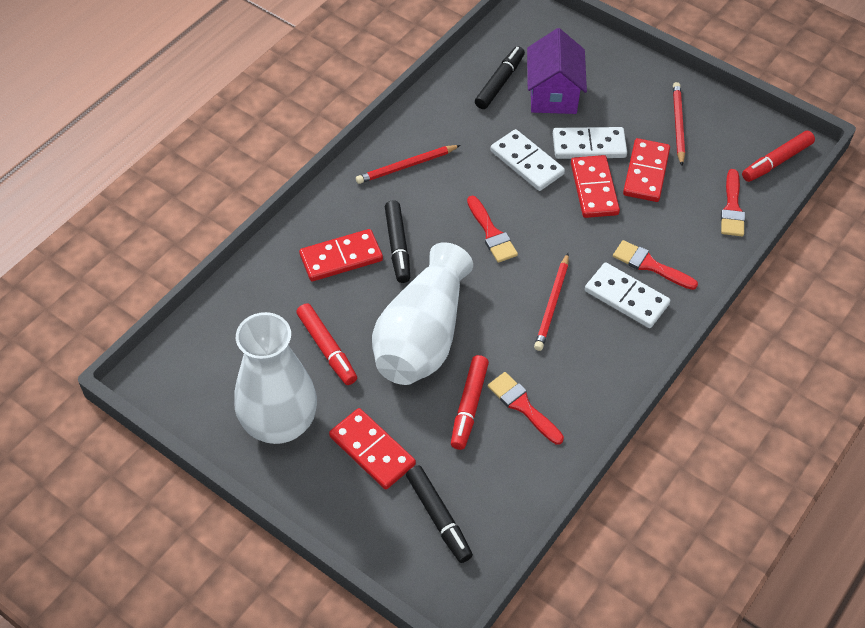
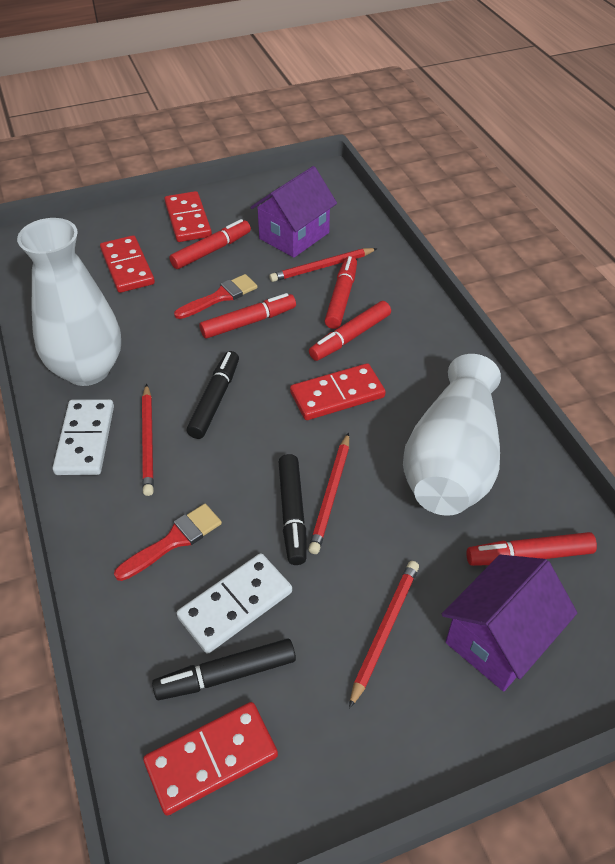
purple house: 1 -> 2
red brush: 4 -> 2
red marker: 3 -> 5
red pencil: 3 -> 4
white domino: 3 -> 2

